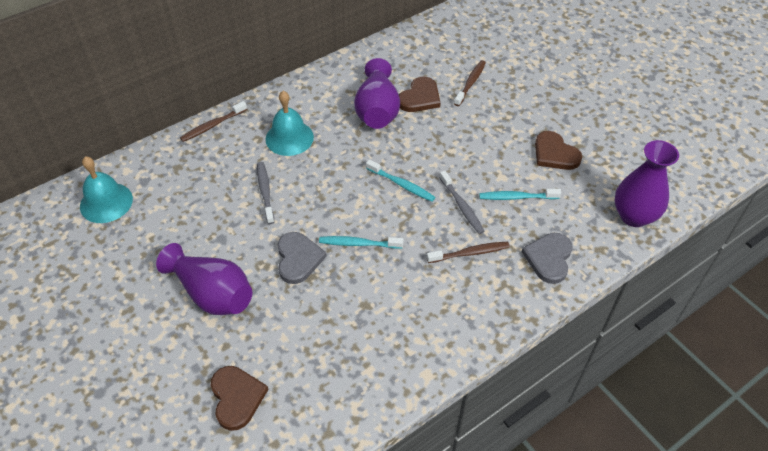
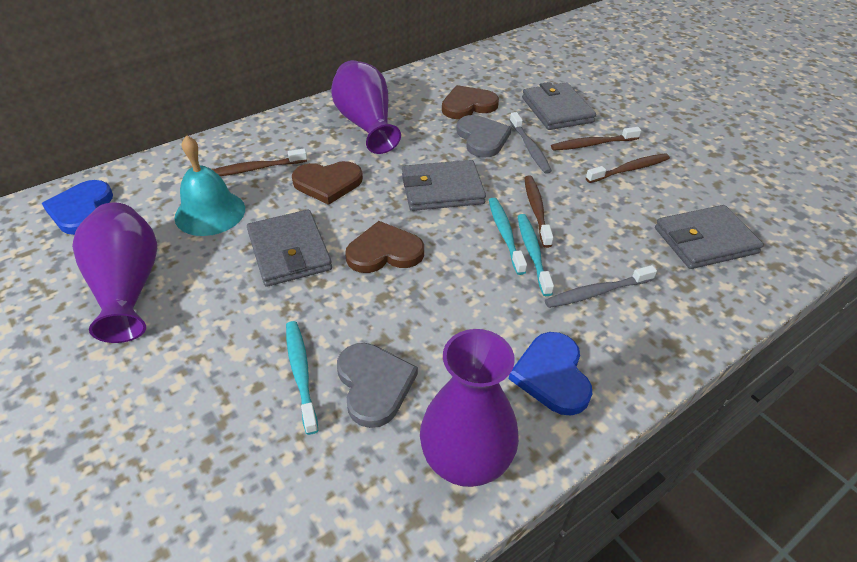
blue heart: 0 -> 2
brown toothbrush: 3 -> 4
grey wallet: 0 -> 4
turquoise bell: 2 -> 1

